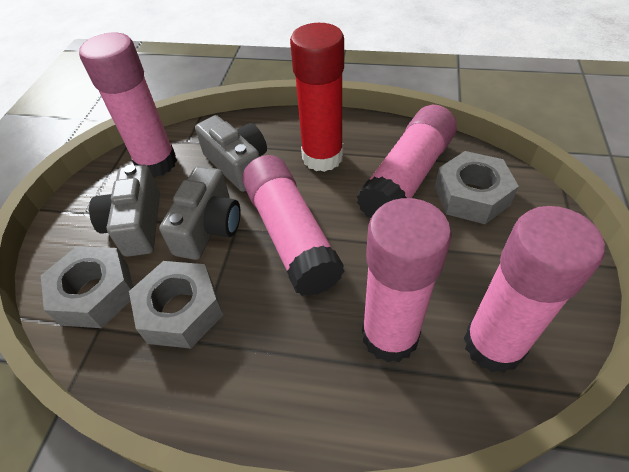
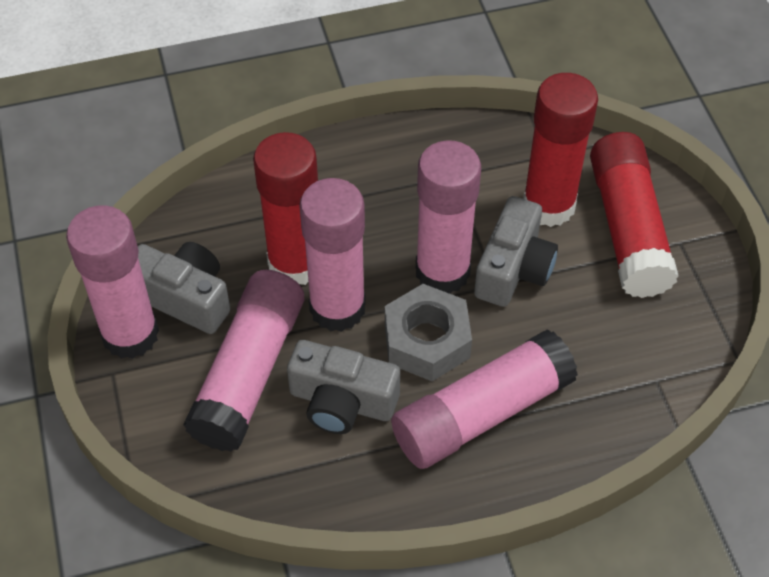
grey nut: 3 -> 1
red glue stick: 1 -> 3

